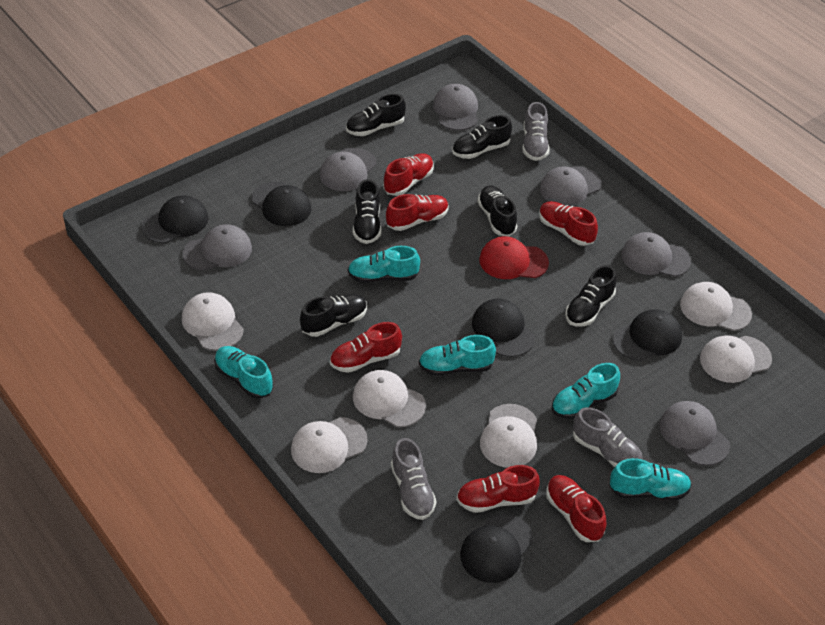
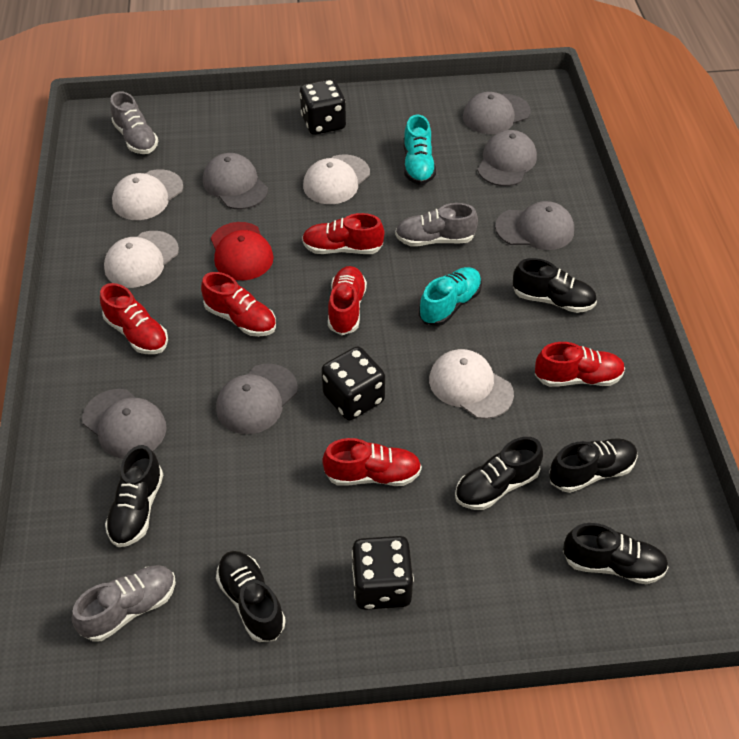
black cap: 5 -> 0
black dice: 0 -> 3
turquoise shoe: 5 -> 2
white cap: 6 -> 4

